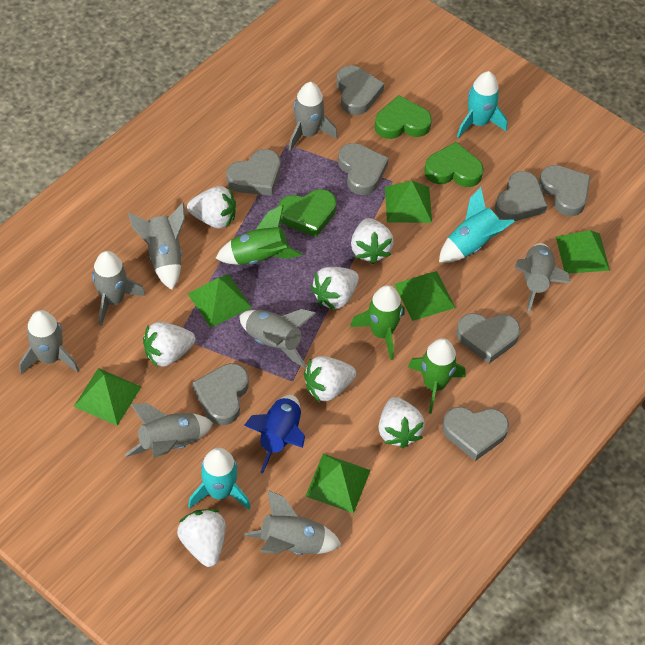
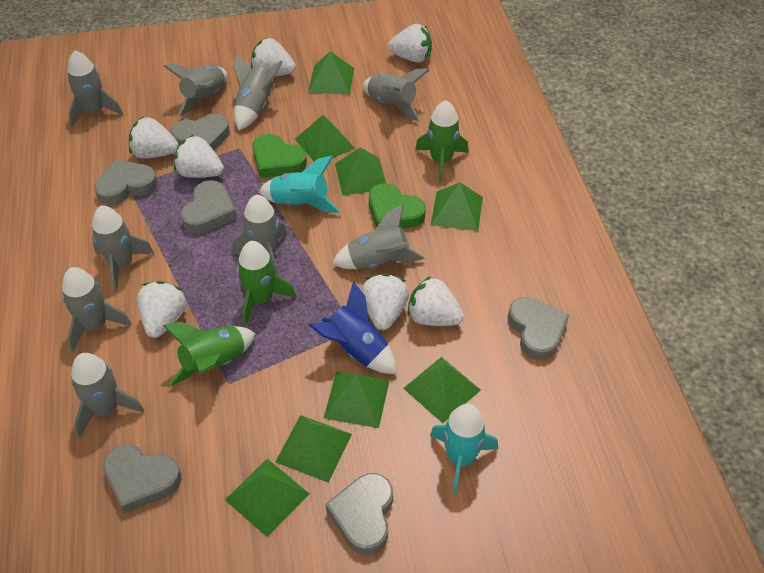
green heart: 3 -> 2
green pyramid: 6 -> 8
grey heart: 8 -> 6
grey rocket: 8 -> 9
turquoise rocket: 3 -> 2

